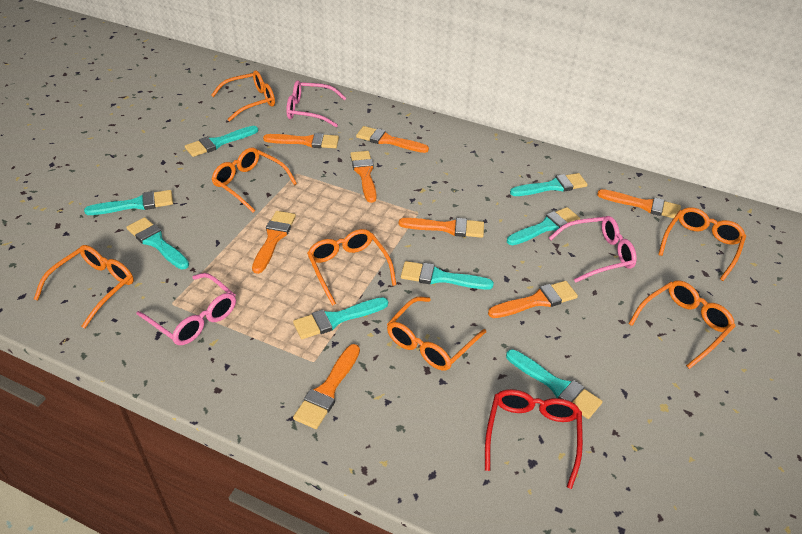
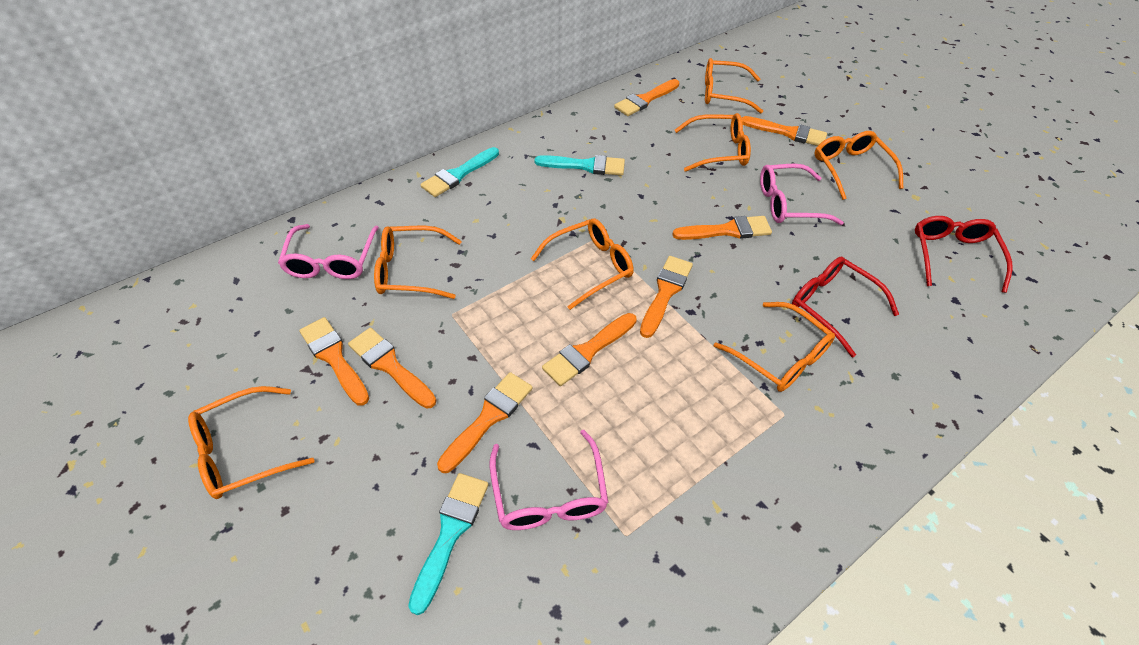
red glasses: 1 -> 2
turquoise brush: 8 -> 3

